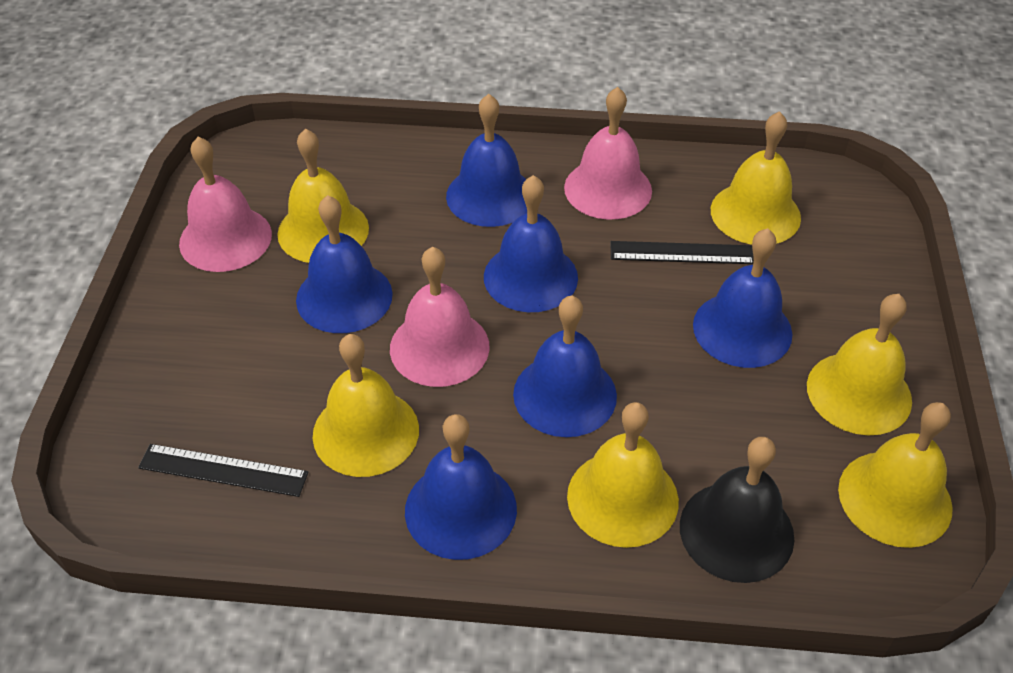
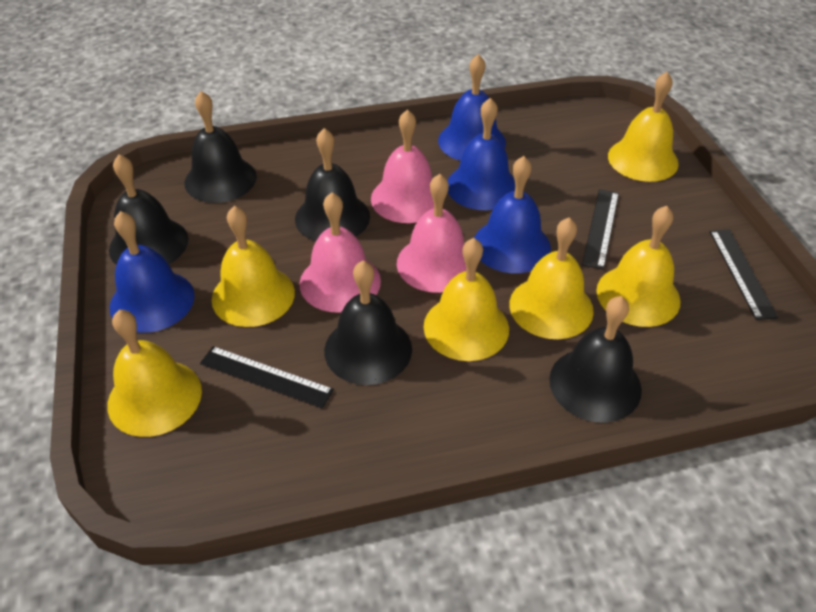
black bell: 1 -> 5
black ruler: 2 -> 3
blue bell: 6 -> 4

